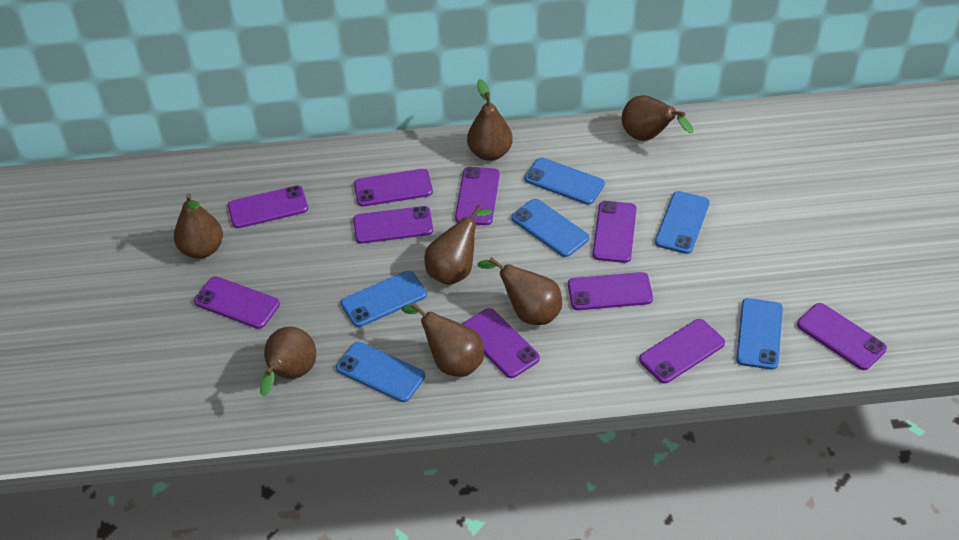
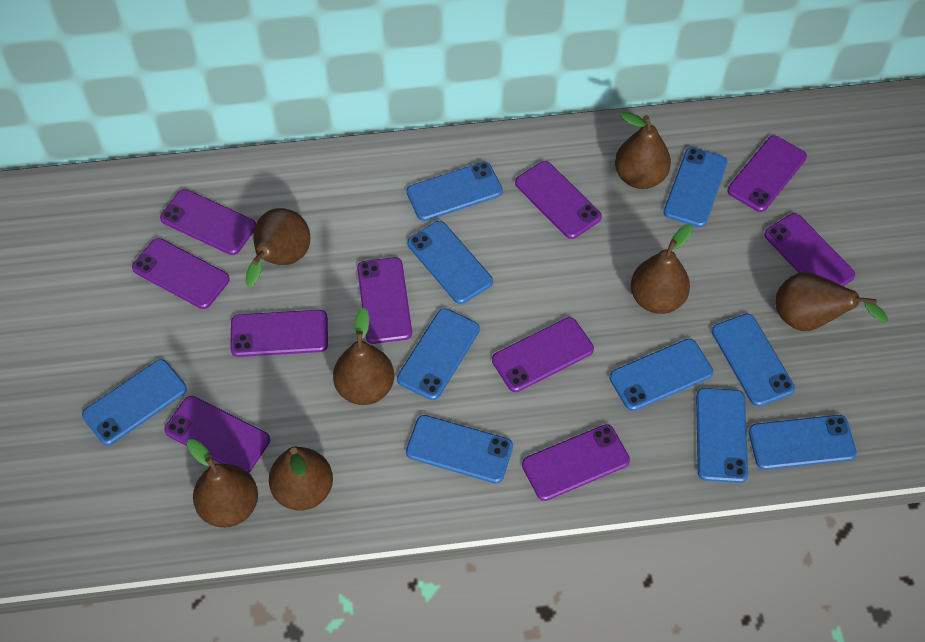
blue phone: 6 -> 10

